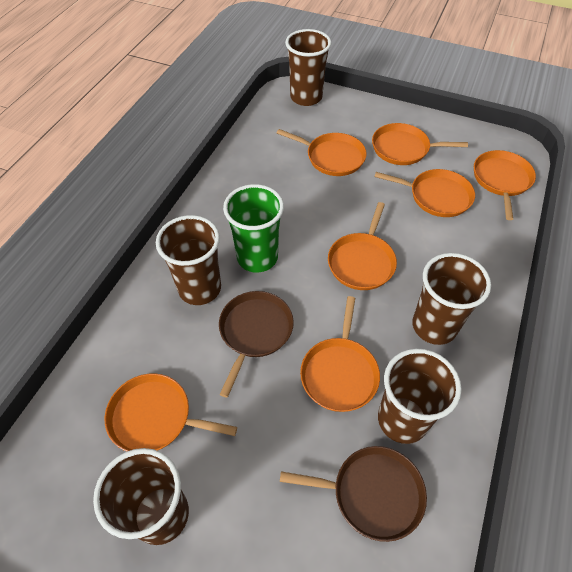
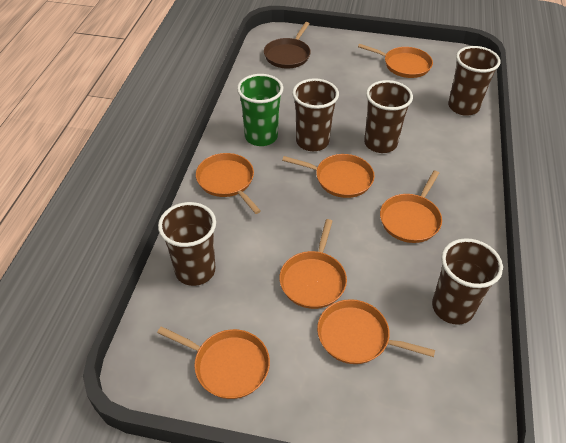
brown pan: 2 -> 1

